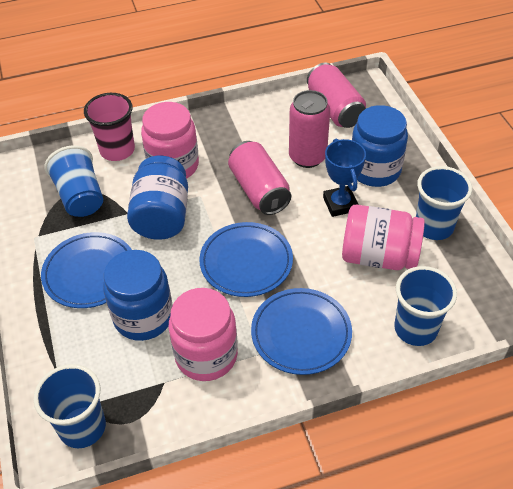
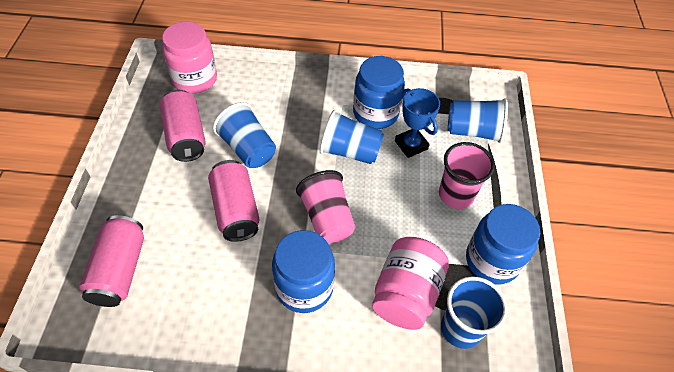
blue plate: 3 -> 0
pink cup: 1 -> 2
pink jar: 3 -> 2

